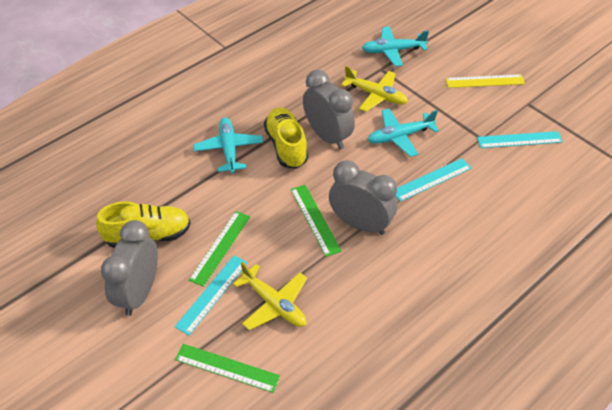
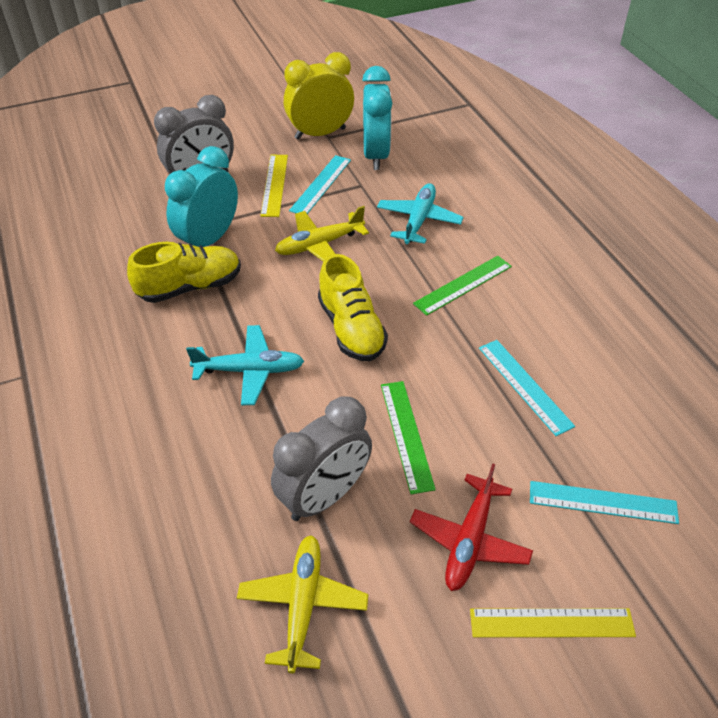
green ruler: 3 -> 2
grey clock: 3 -> 2
red plane: 0 -> 1
turquoise clock: 0 -> 2
turquoise plane: 3 -> 2
yellow clock: 0 -> 1
yellow ruler: 1 -> 2

